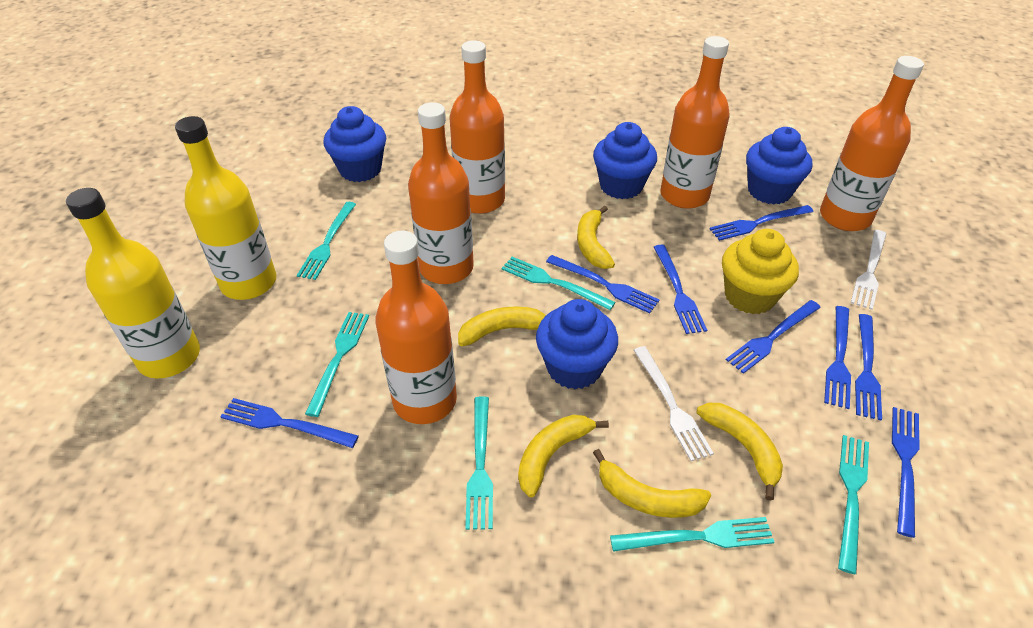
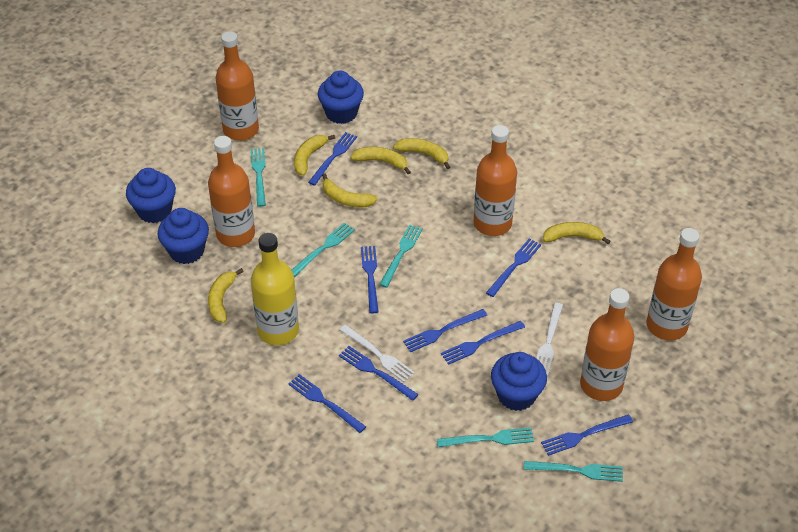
turquoise fork: 6 -> 5
yellow banana: 5 -> 6
yellow bottle: 2 -> 1
yellow cupcake: 1 -> 0

